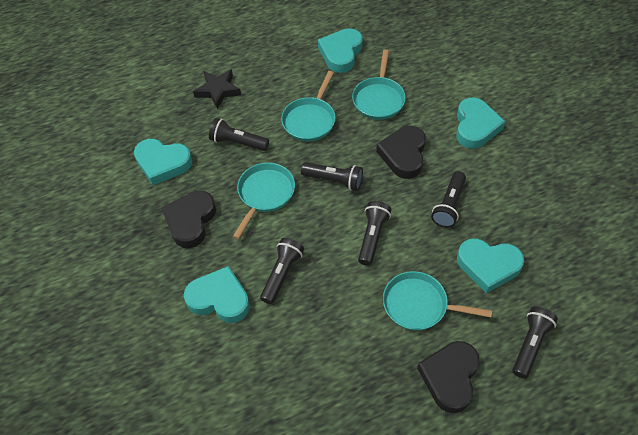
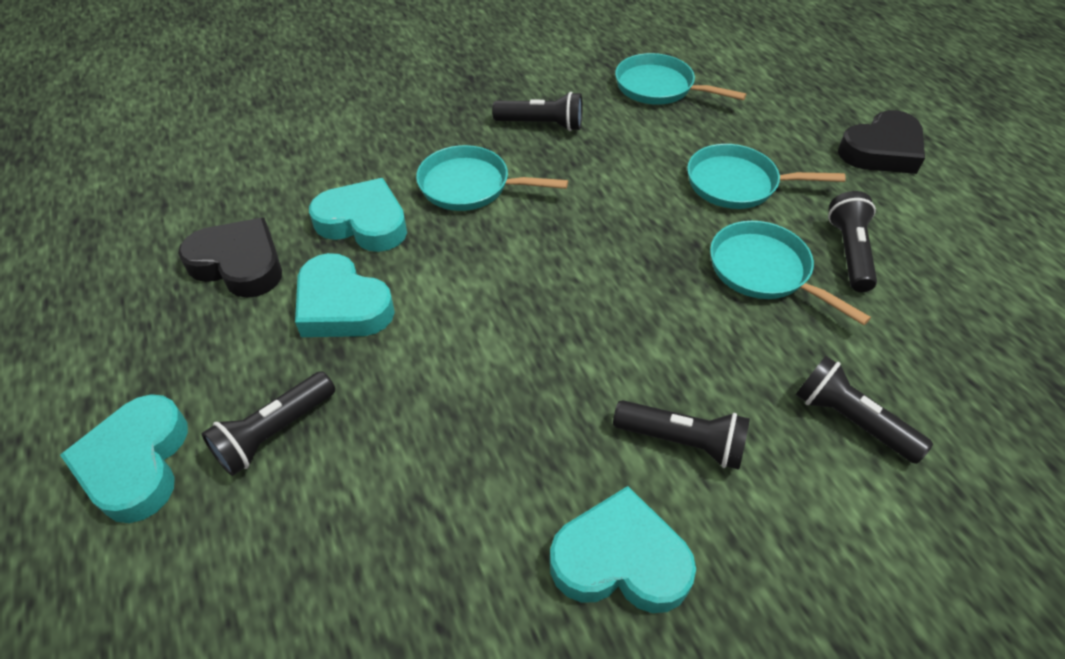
black flashlight: 6 -> 5
black heart: 3 -> 2
black star: 1 -> 0
turquoise heart: 5 -> 4

